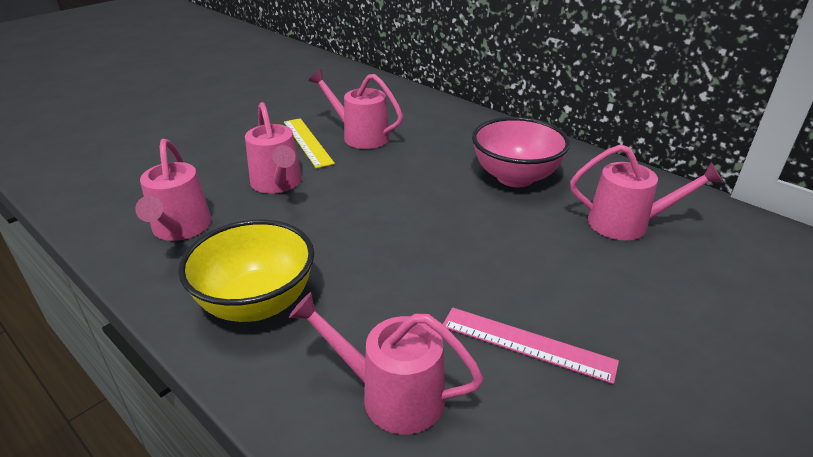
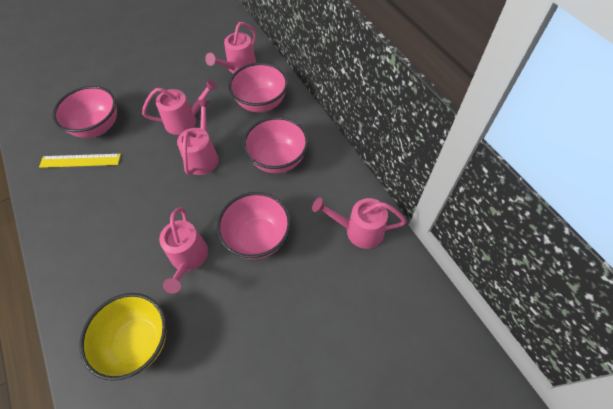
pink bowl: 1 -> 4
pink ruler: 1 -> 0

